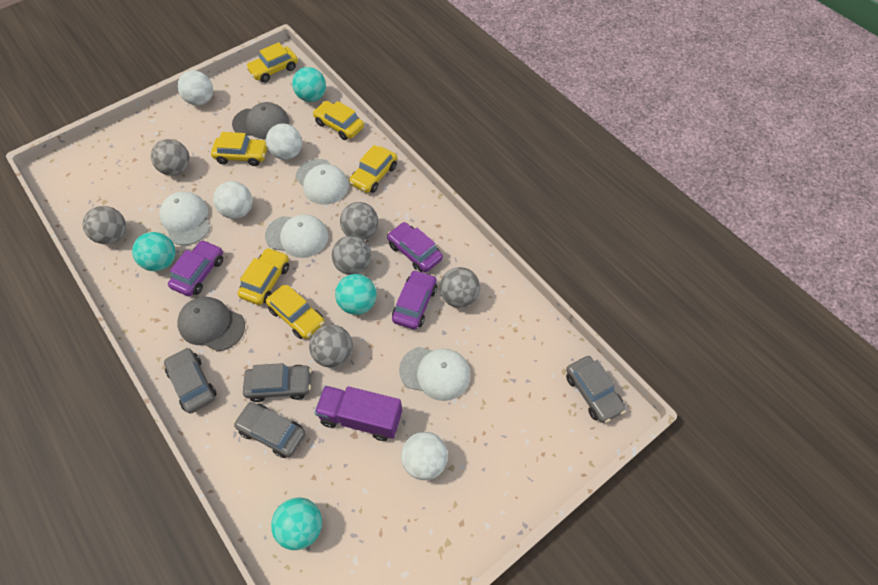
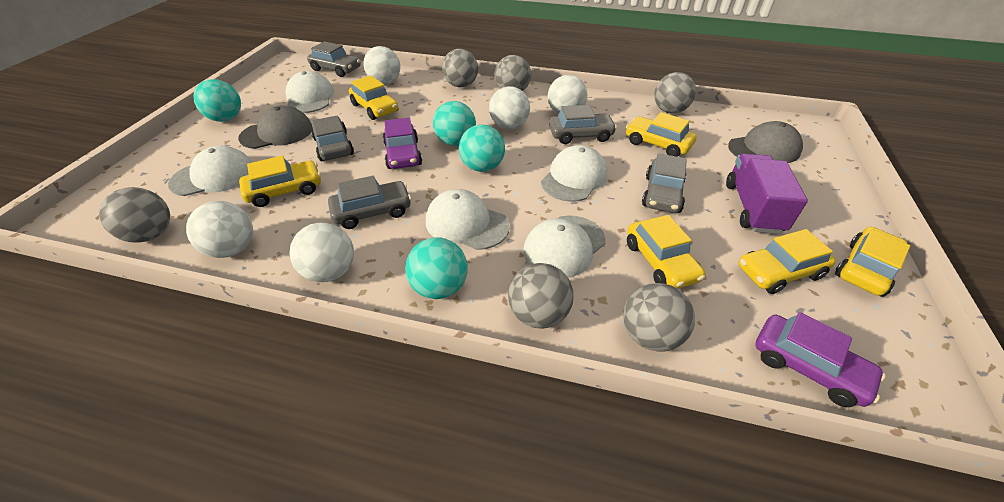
grey car: 4 -> 5
purple car: 3 -> 2
white ball: 4 -> 5
white cap: 4 -> 5

